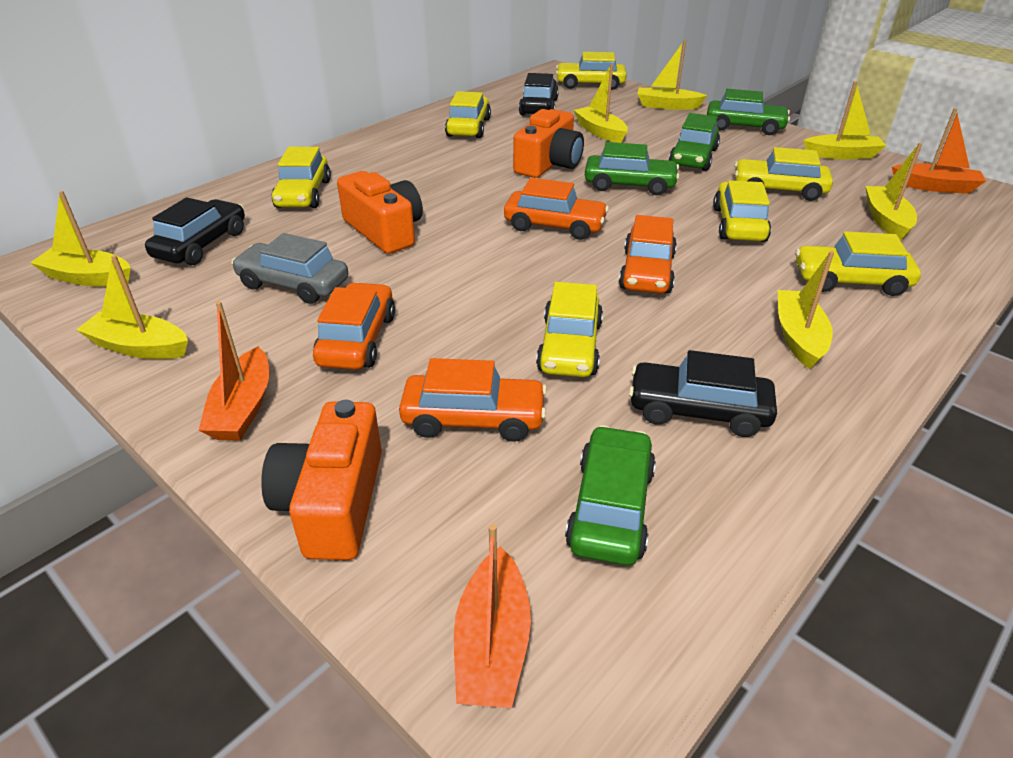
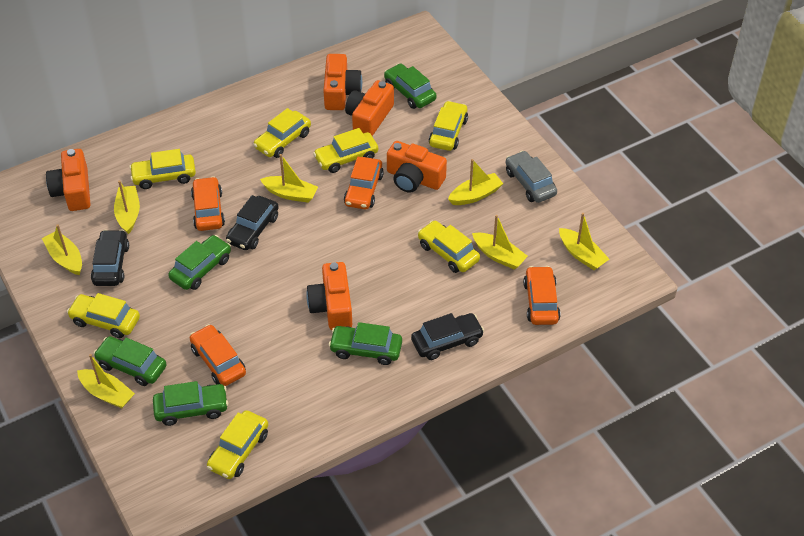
green car: 4 -> 5
orange boat: 3 -> 0
orange camera: 3 -> 5

